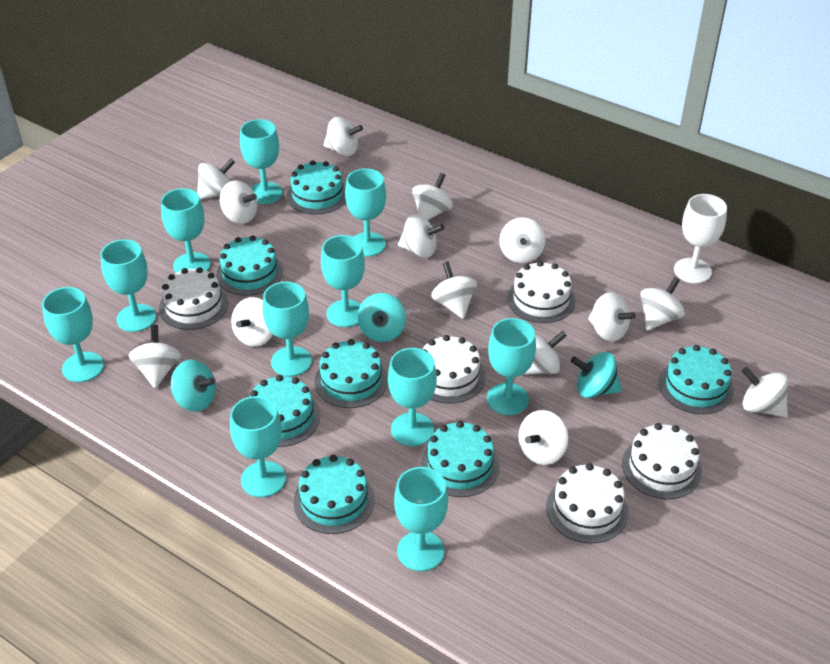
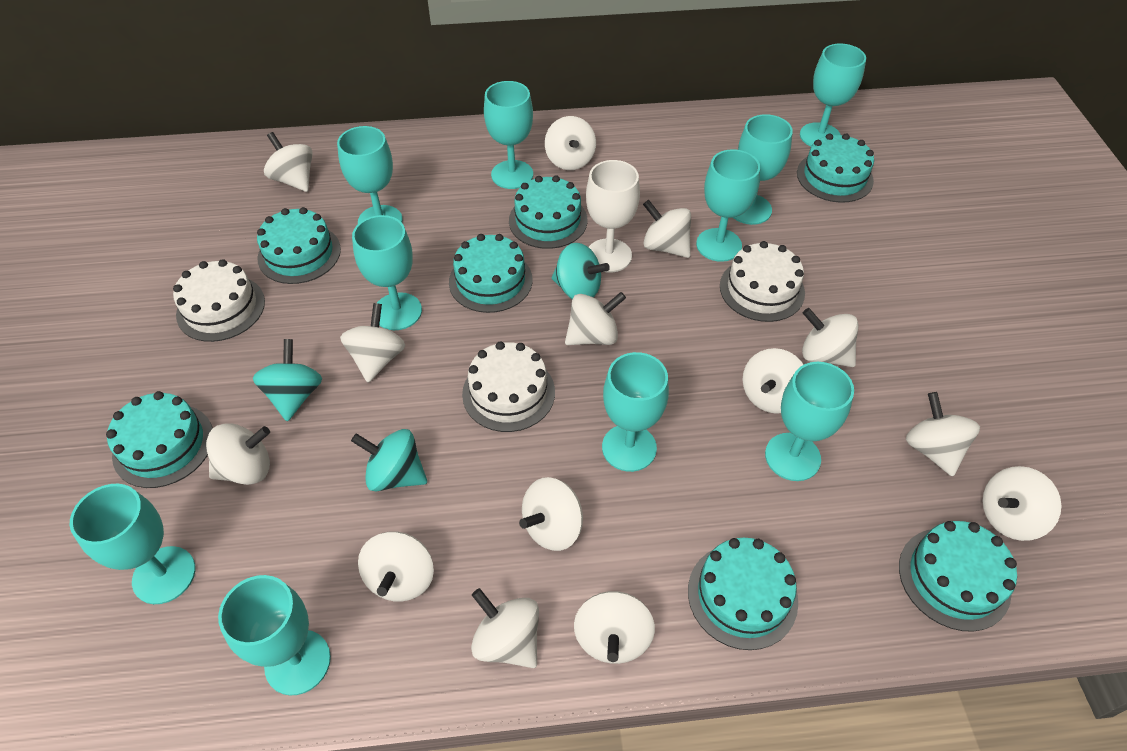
turquoise goblet: 11 -> 10
white cake: 5 -> 3

